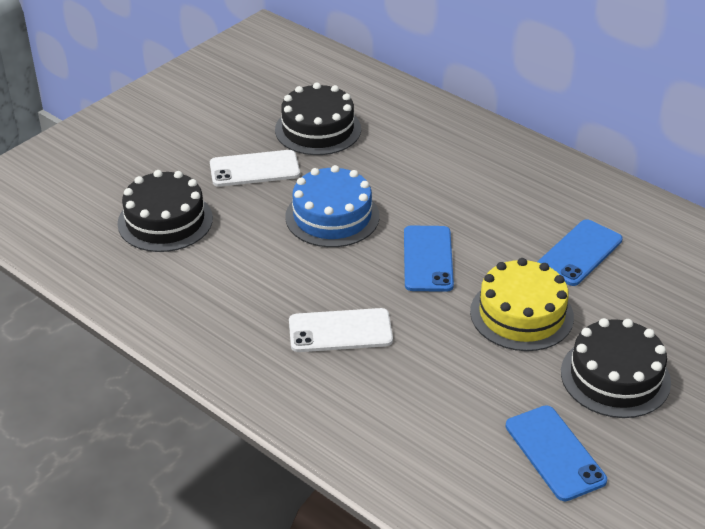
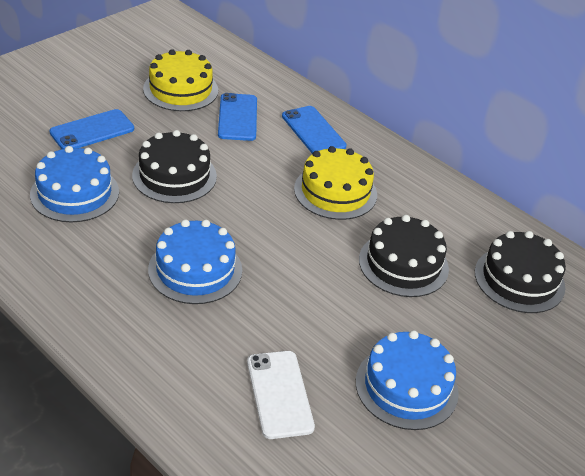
blue cake: 1 -> 3
white phone: 2 -> 1
yellow cake: 1 -> 2

